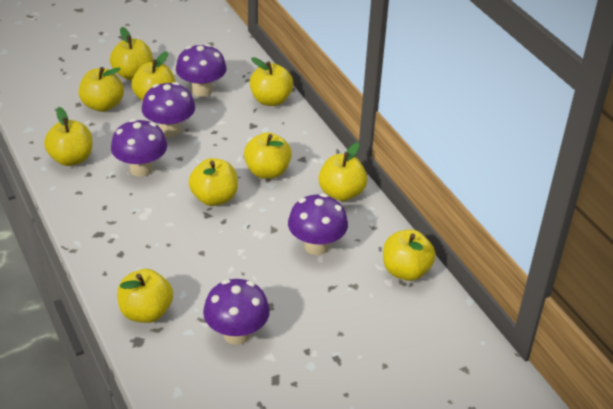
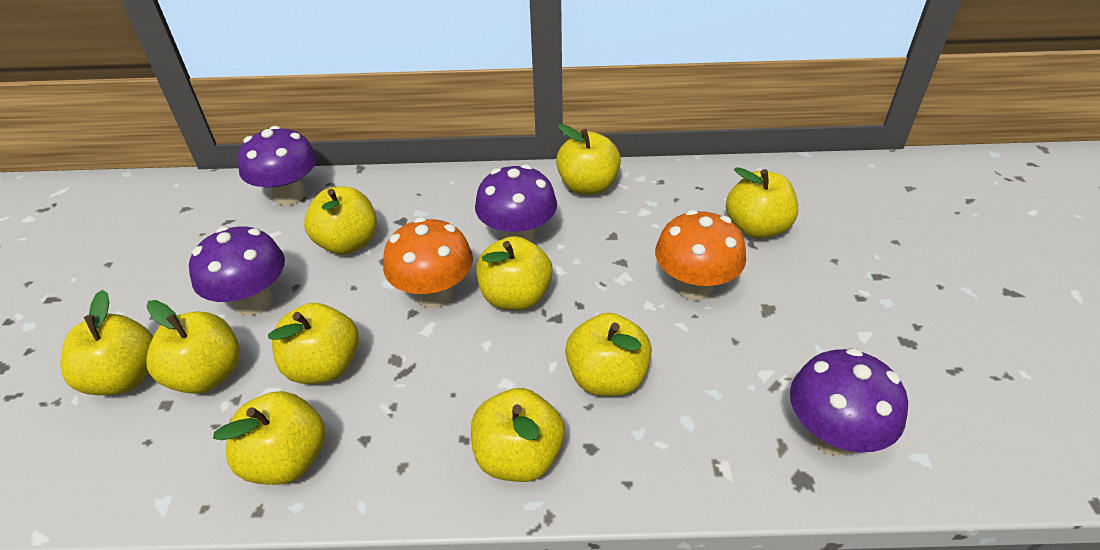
orange mushroom: 0 -> 2
purple mushroom: 5 -> 4

